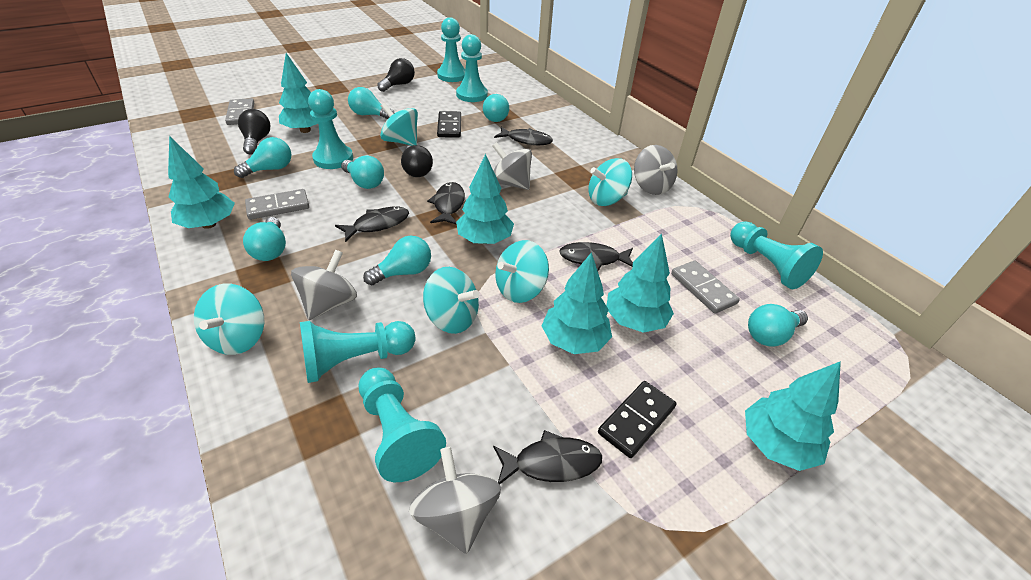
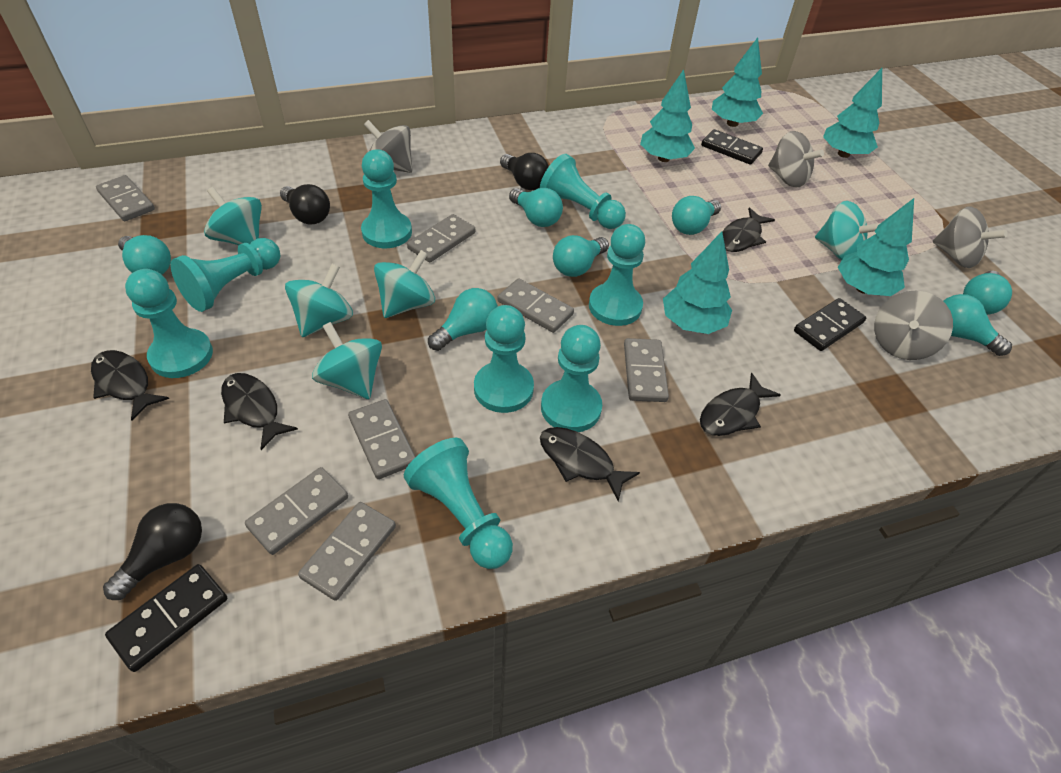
black domino: 2 -> 3
grey domino: 3 -> 7
turquoise pawn: 6 -> 8
turquoise tree: 6 -> 5

